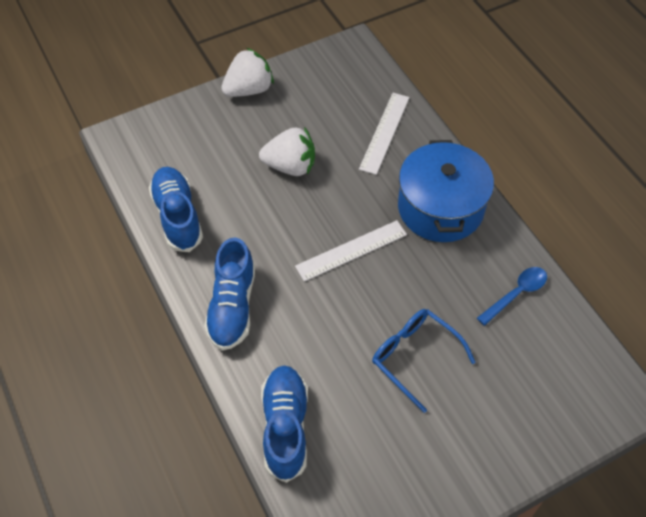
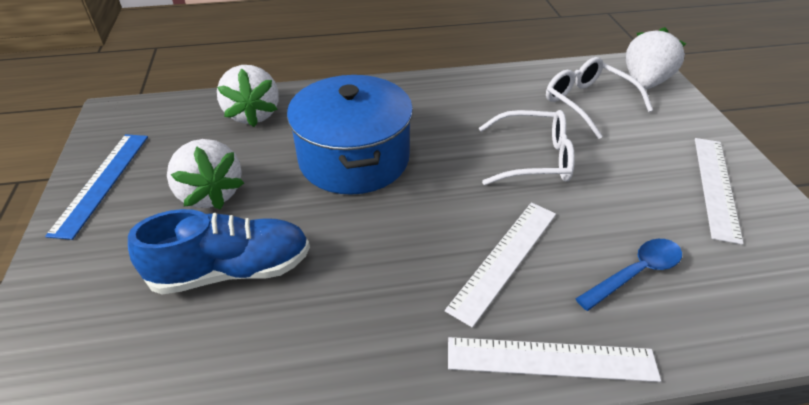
blue glasses: 1 -> 0
blue ruler: 0 -> 1
blue shoe: 3 -> 1
white glasses: 0 -> 2
white ruler: 2 -> 3
white strawberry: 2 -> 3

